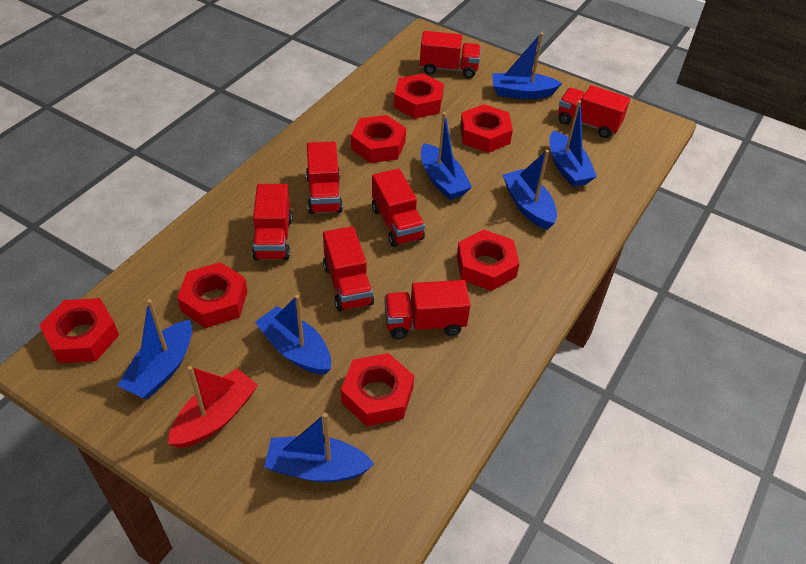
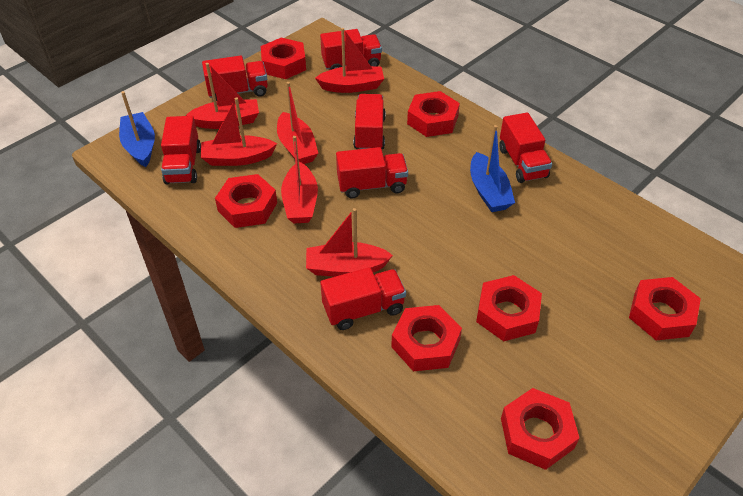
blue boat: 7 -> 2
red boat: 1 -> 6

